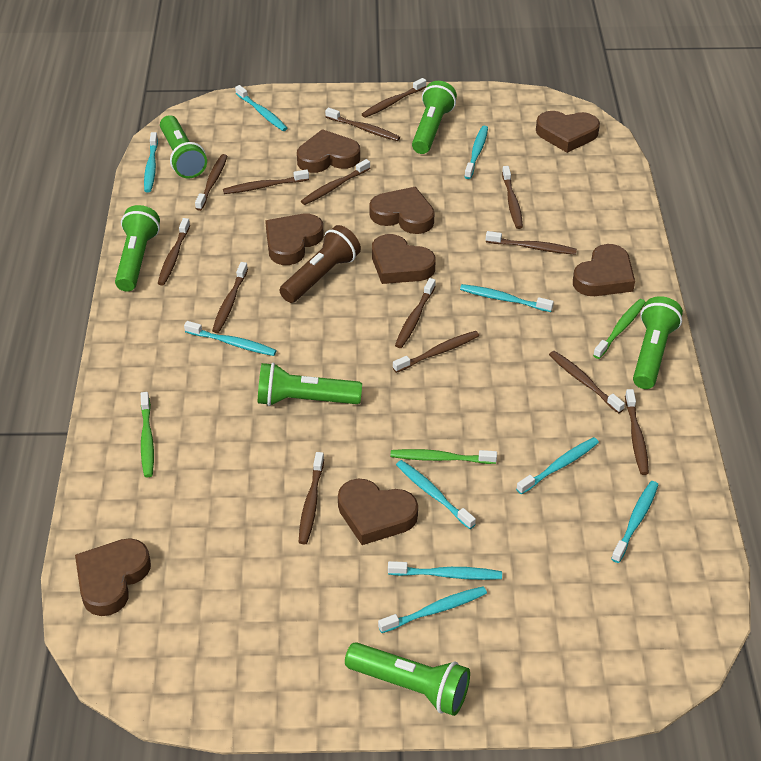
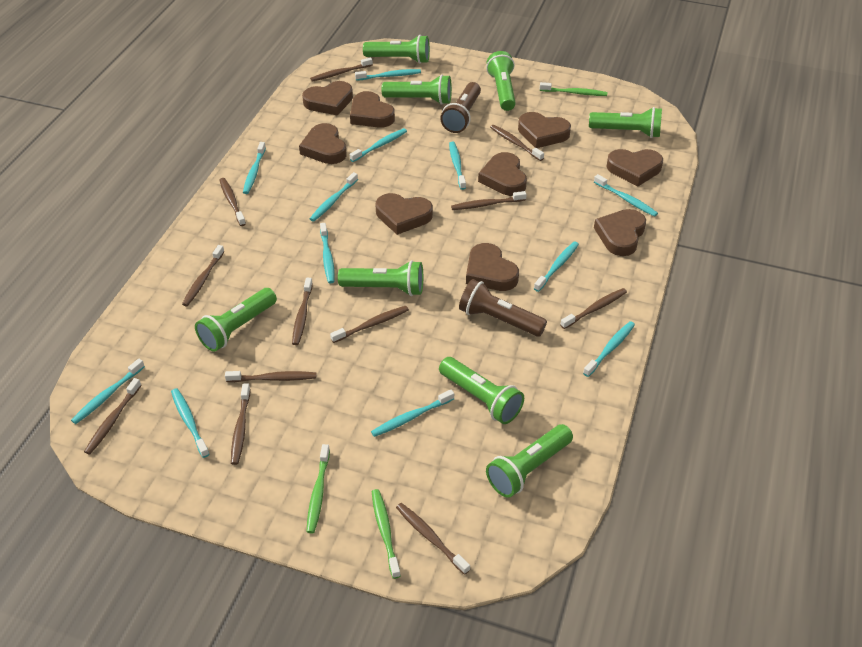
brown flashlight: 1 -> 2
brown heart: 8 -> 9
brown toothbrush: 14 -> 12
green flashlight: 6 -> 8
turquoise toothbrush: 10 -> 12

